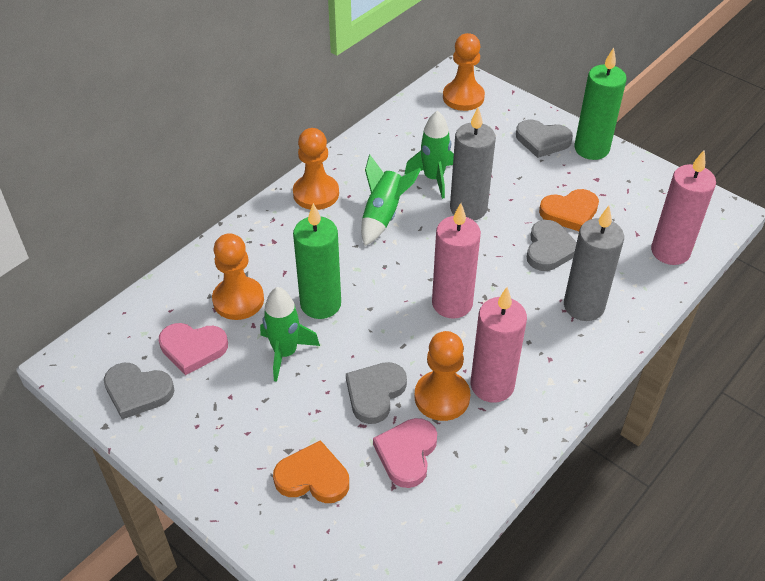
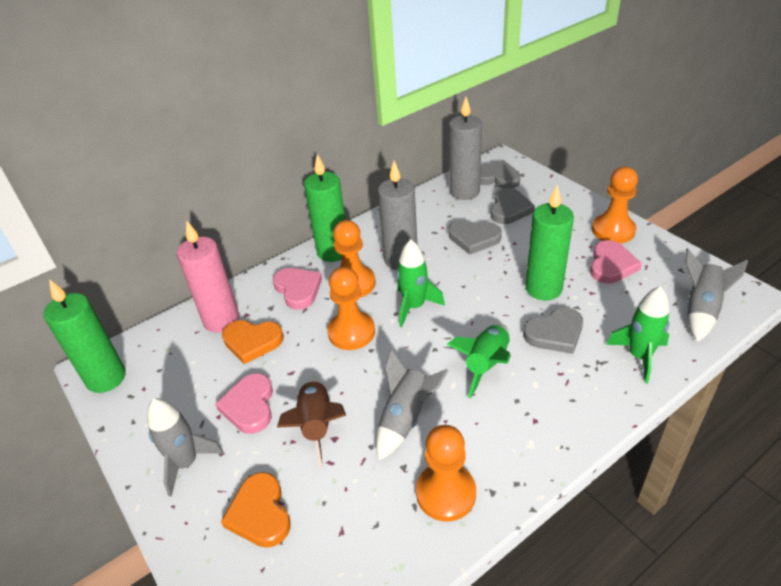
brown rocket: 0 -> 1
green candle: 2 -> 3
grey rocket: 0 -> 3
pink candle: 3 -> 1
pink heart: 2 -> 3

